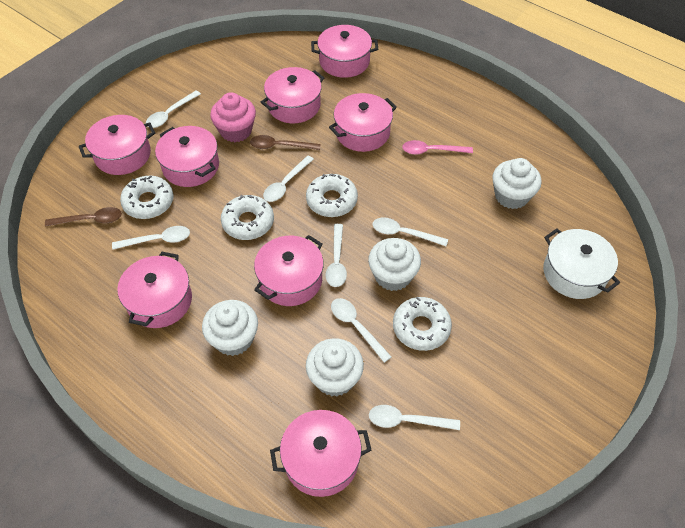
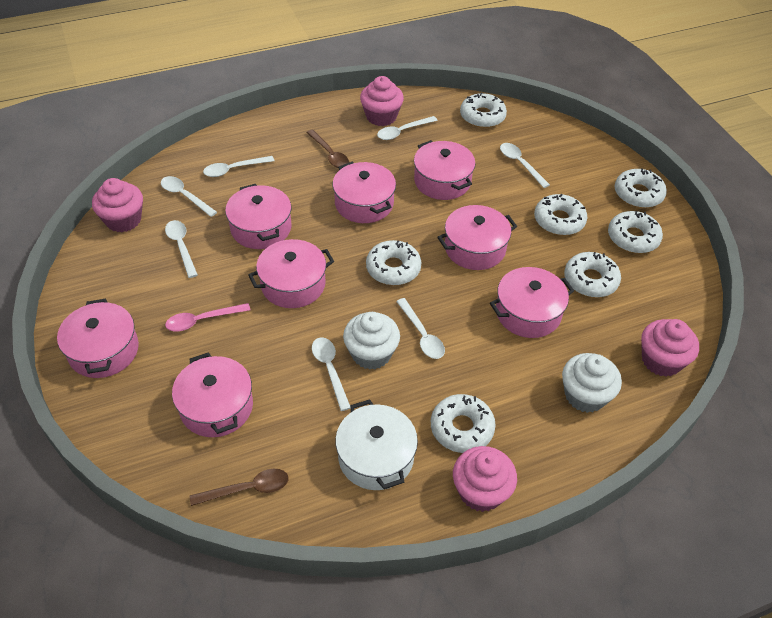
pink cupcake: 1 -> 4
white cupcake: 4 -> 2
white donut: 4 -> 7

